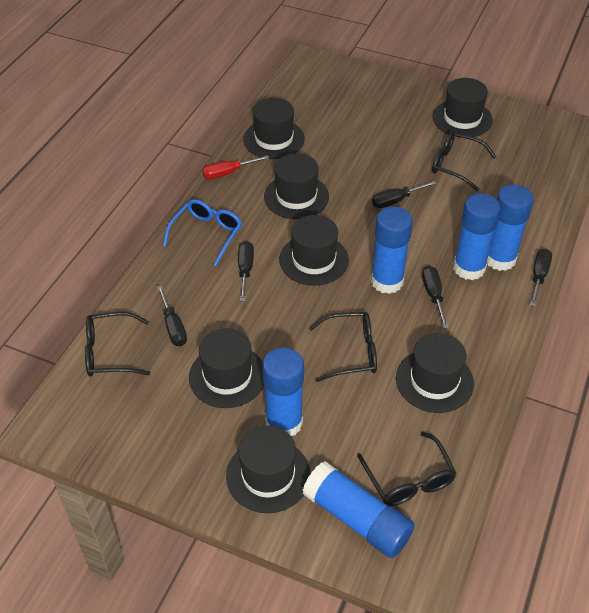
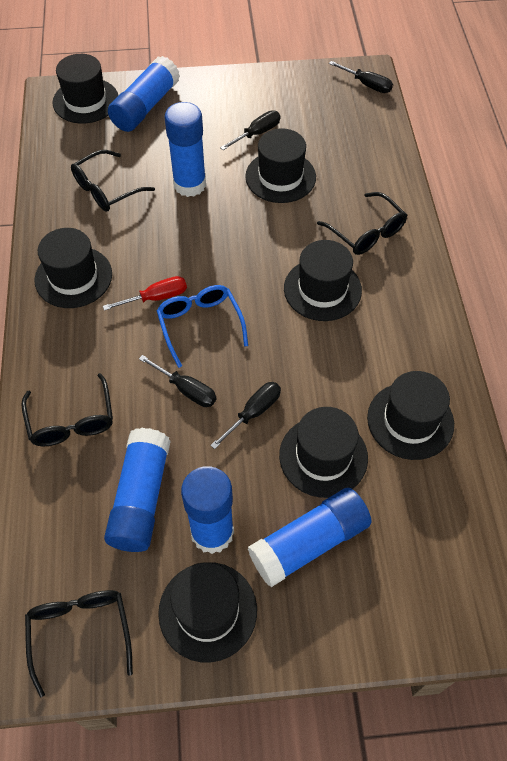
black screwdriver: 5 -> 4

